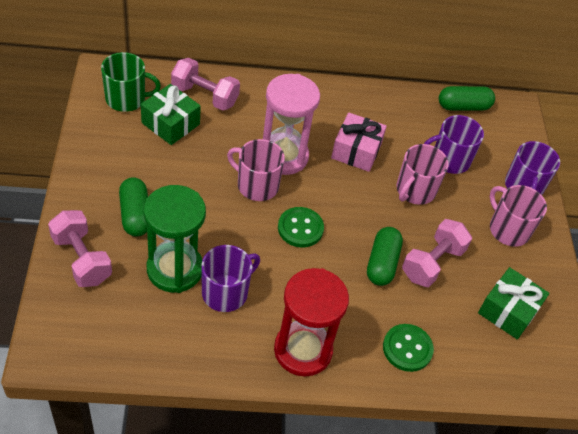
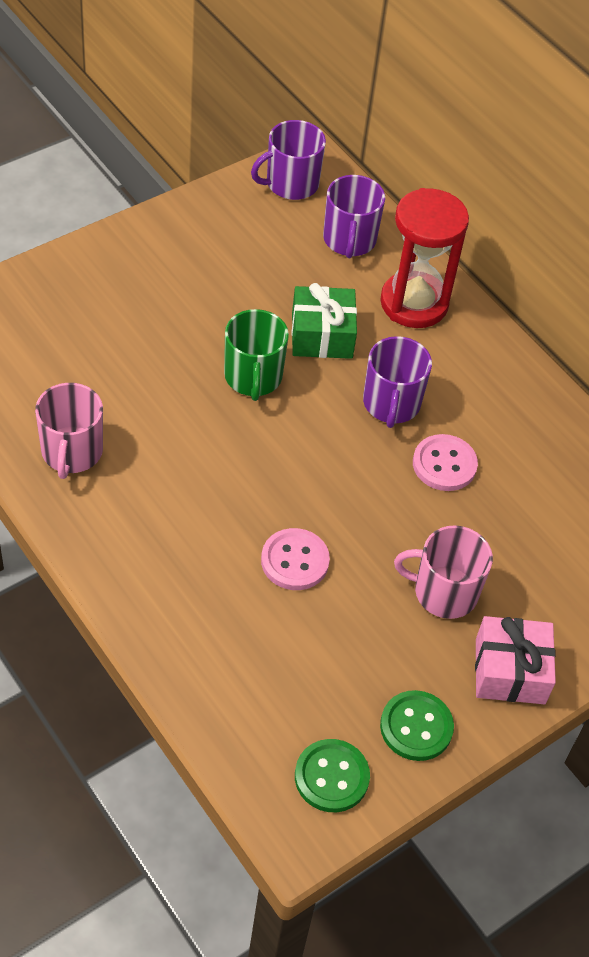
green capsule: 3 -> 0
green gift: 2 -> 1
green hourglass: 1 -> 0
pink button: 0 -> 2
pink dumbbell: 3 -> 0
pink hourglass: 1 -> 0
pink mug: 3 -> 2

